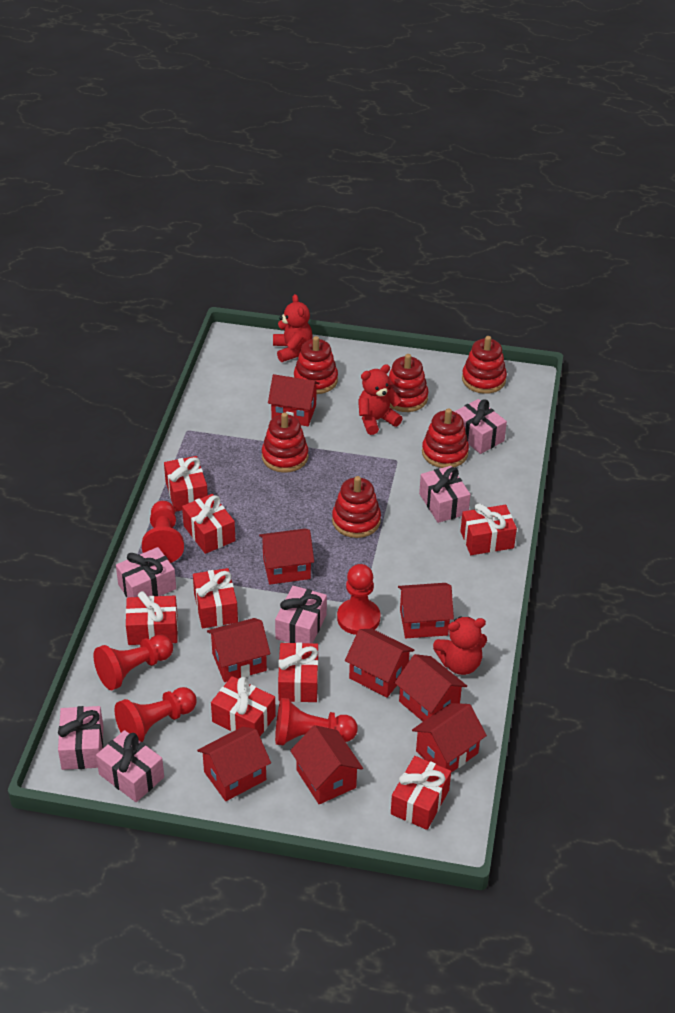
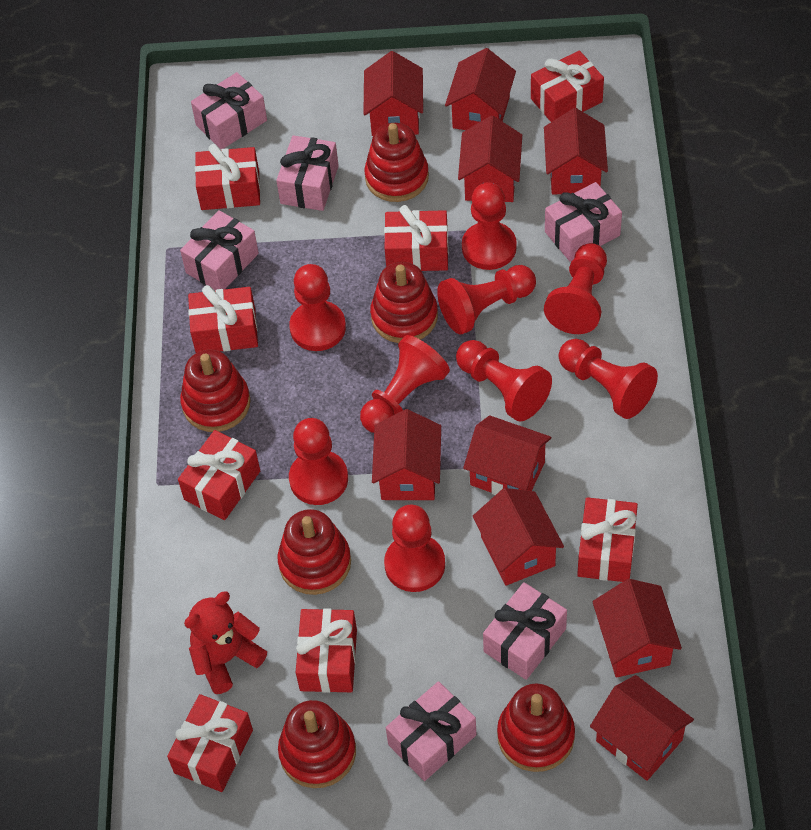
red pawn: 5 -> 9
red teddy bear: 3 -> 1

